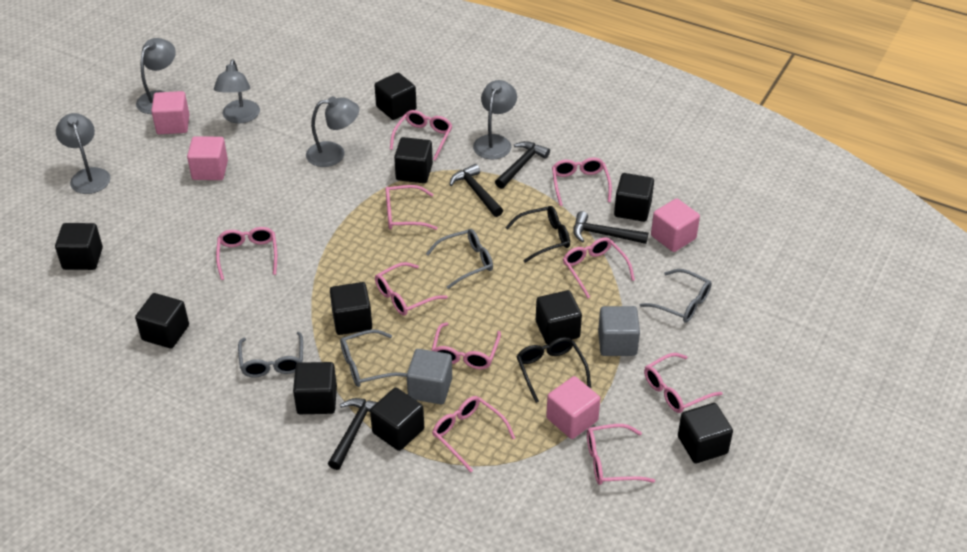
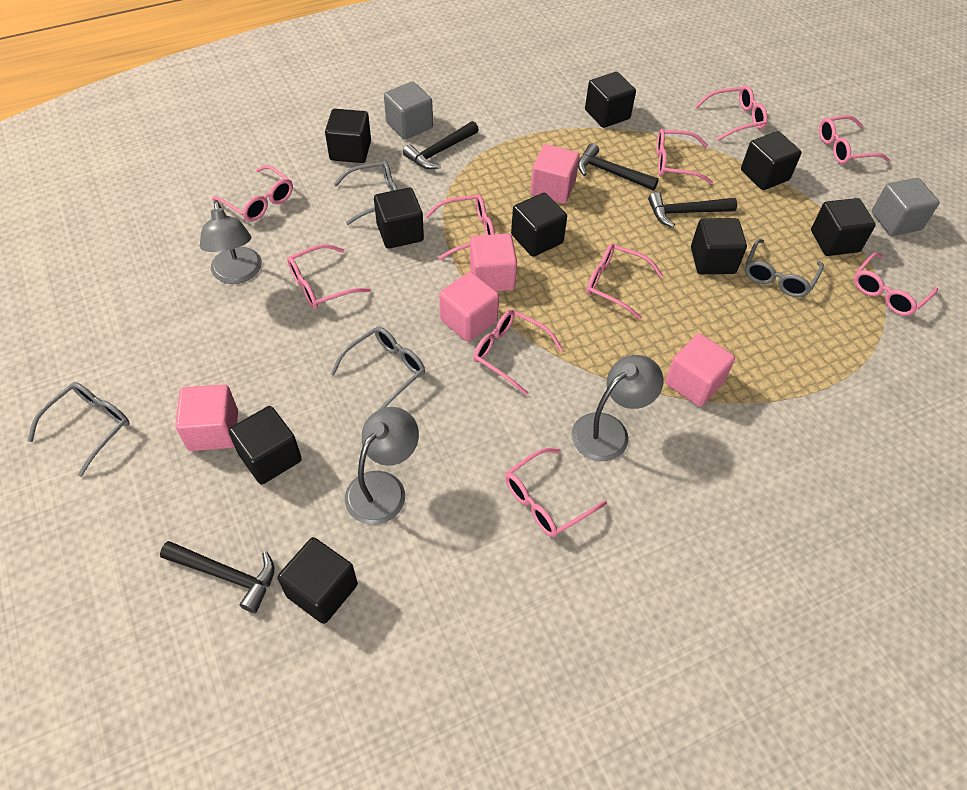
black cube: 10 -> 9
black glasses: 2 -> 0
grey lamp: 5 -> 3
pink cube: 4 -> 5

